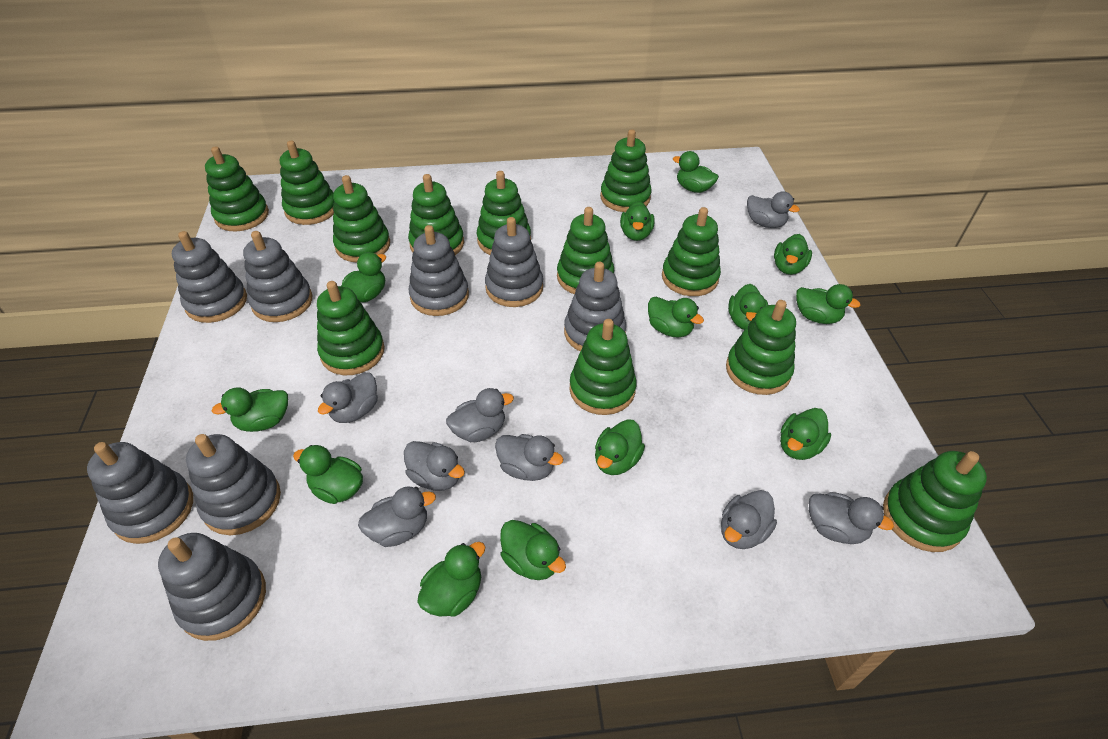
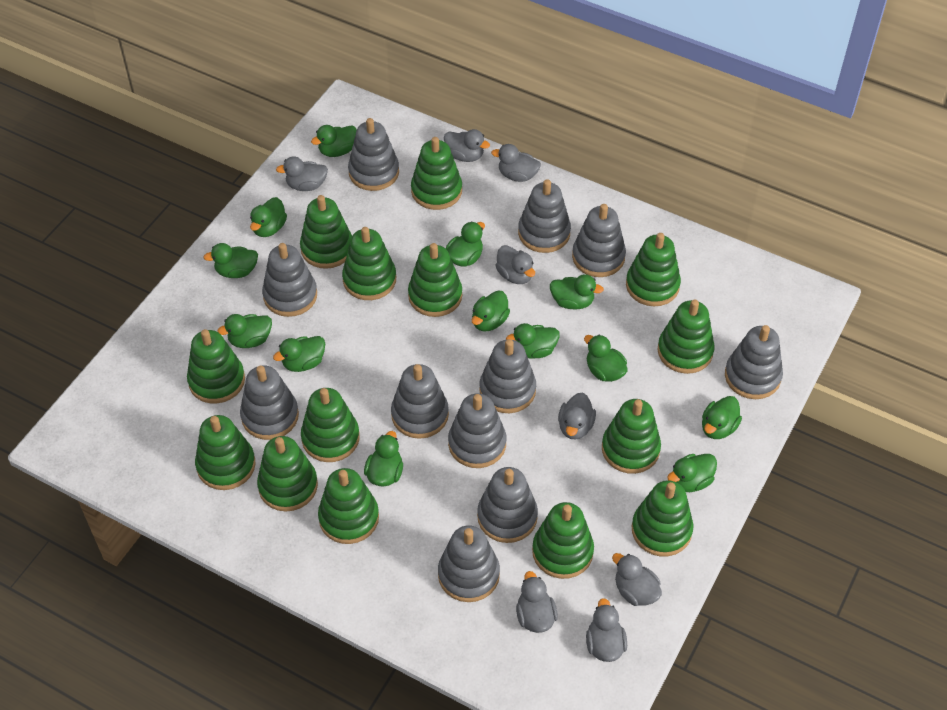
green stacking toy: 12 -> 14
grey stacking toy: 8 -> 11

